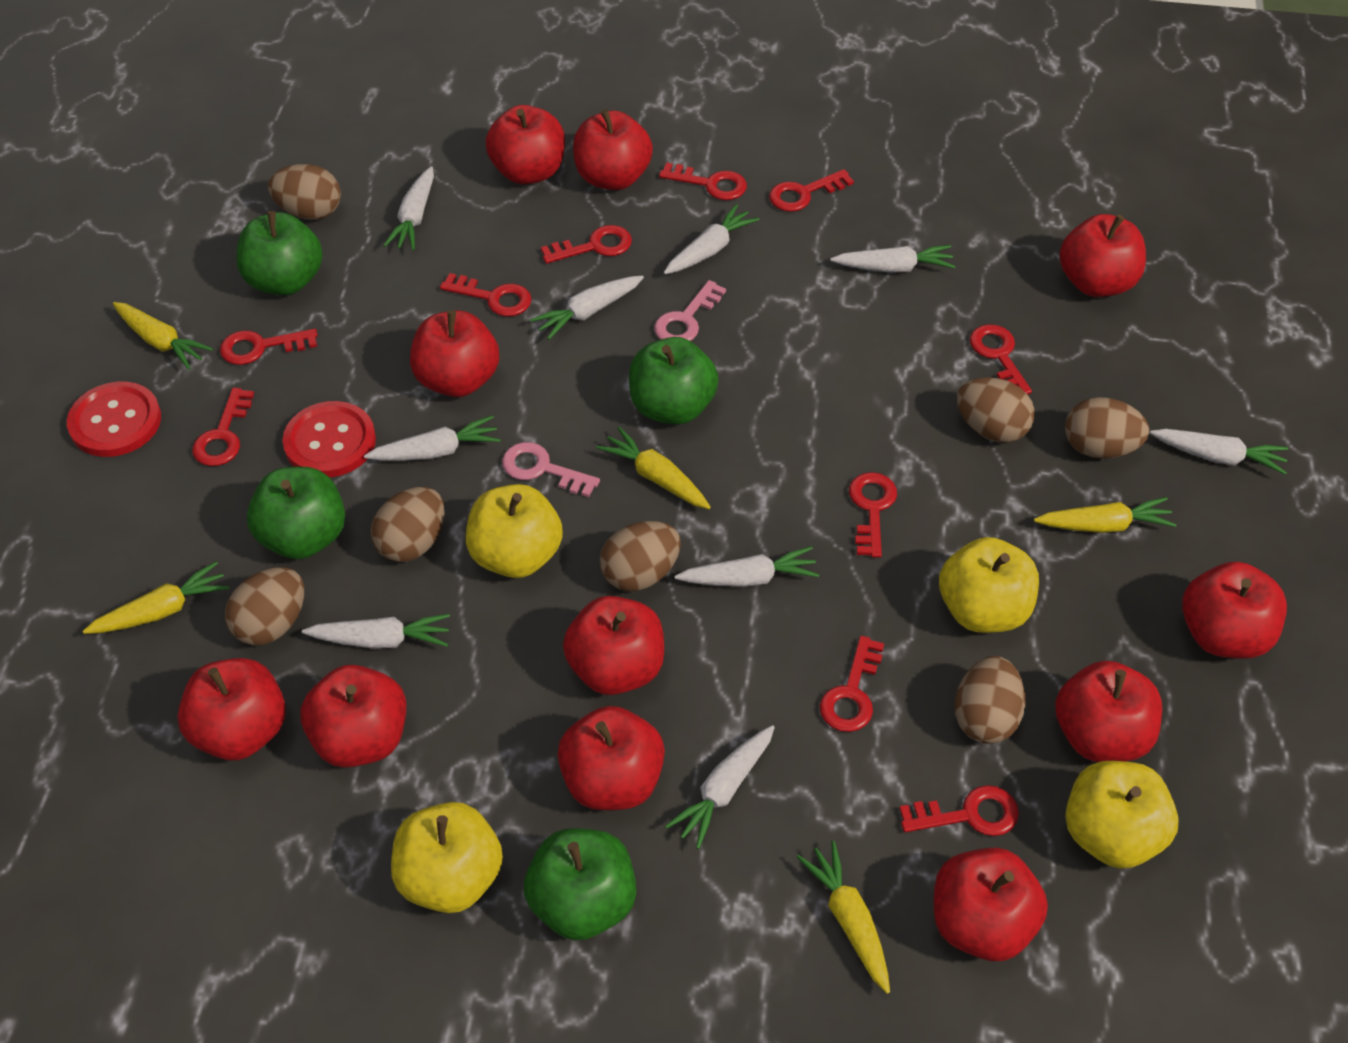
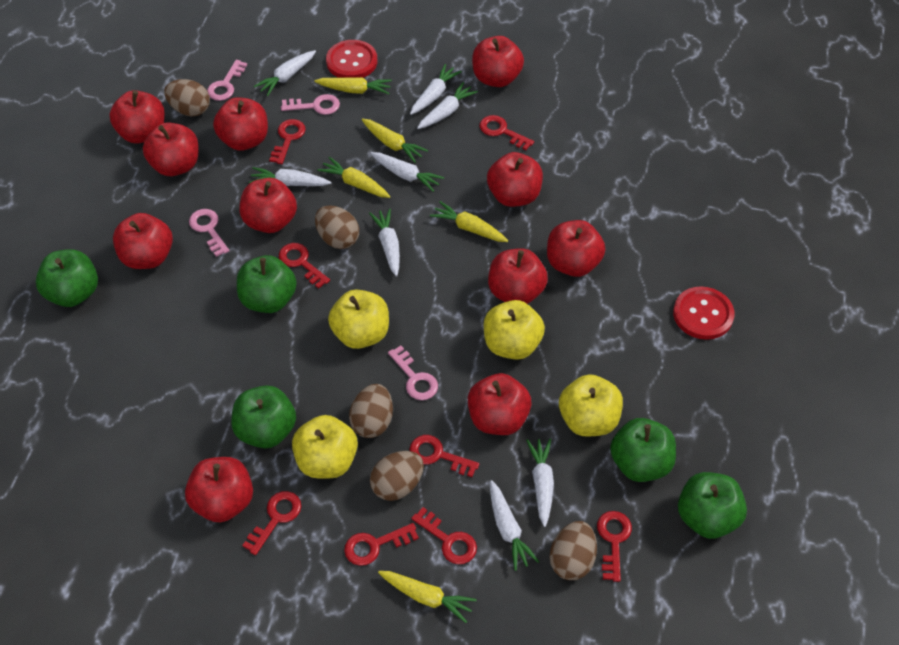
brown egg: 7 -> 5
green apple: 4 -> 5
pink key: 2 -> 4
red key: 10 -> 8
white carrot: 9 -> 8

